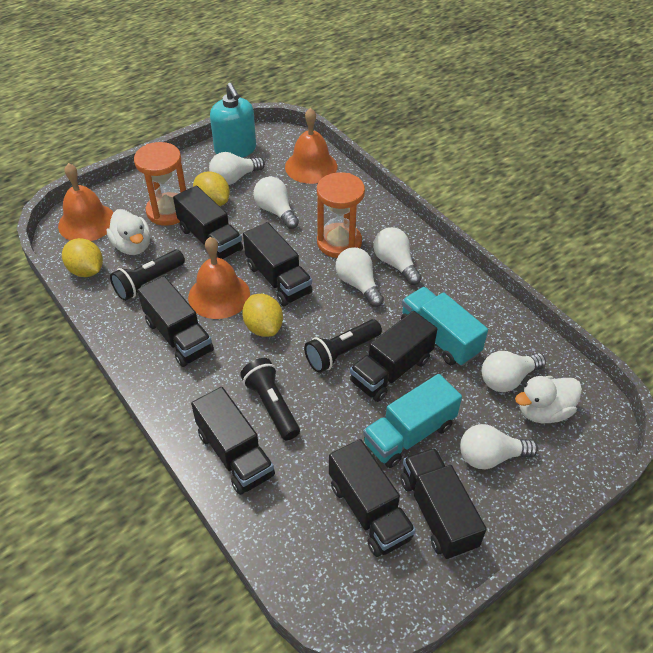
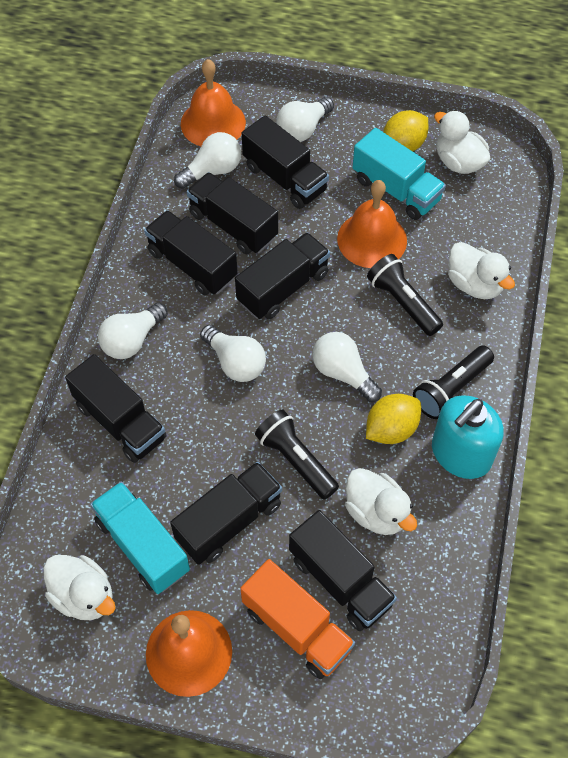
orange hourglass: 2 -> 0
orange truck: 0 -> 1
white duck: 2 -> 4
white light bulb: 6 -> 5
yellow lemon: 3 -> 2

